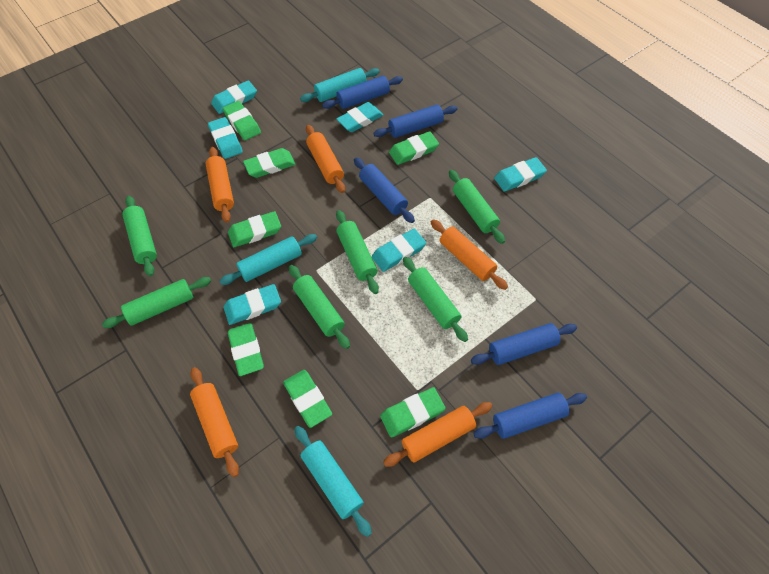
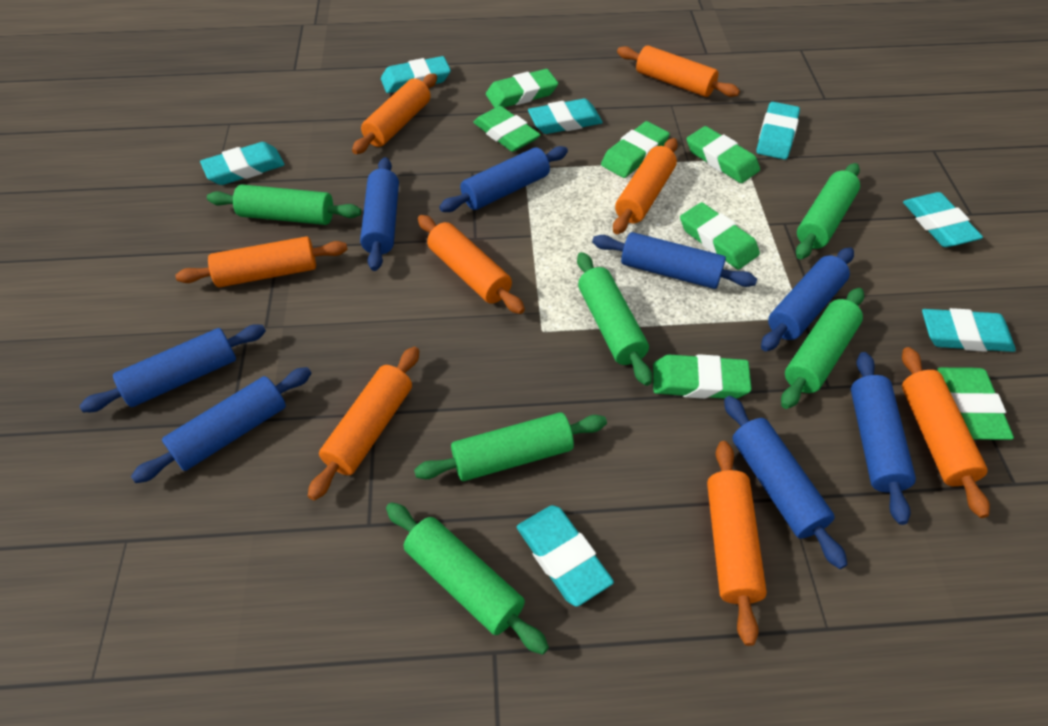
blue rolling pin: 5 -> 8
orange rolling pin: 5 -> 8
turquoise eraser: 6 -> 7
turquoise rolling pin: 3 -> 0

